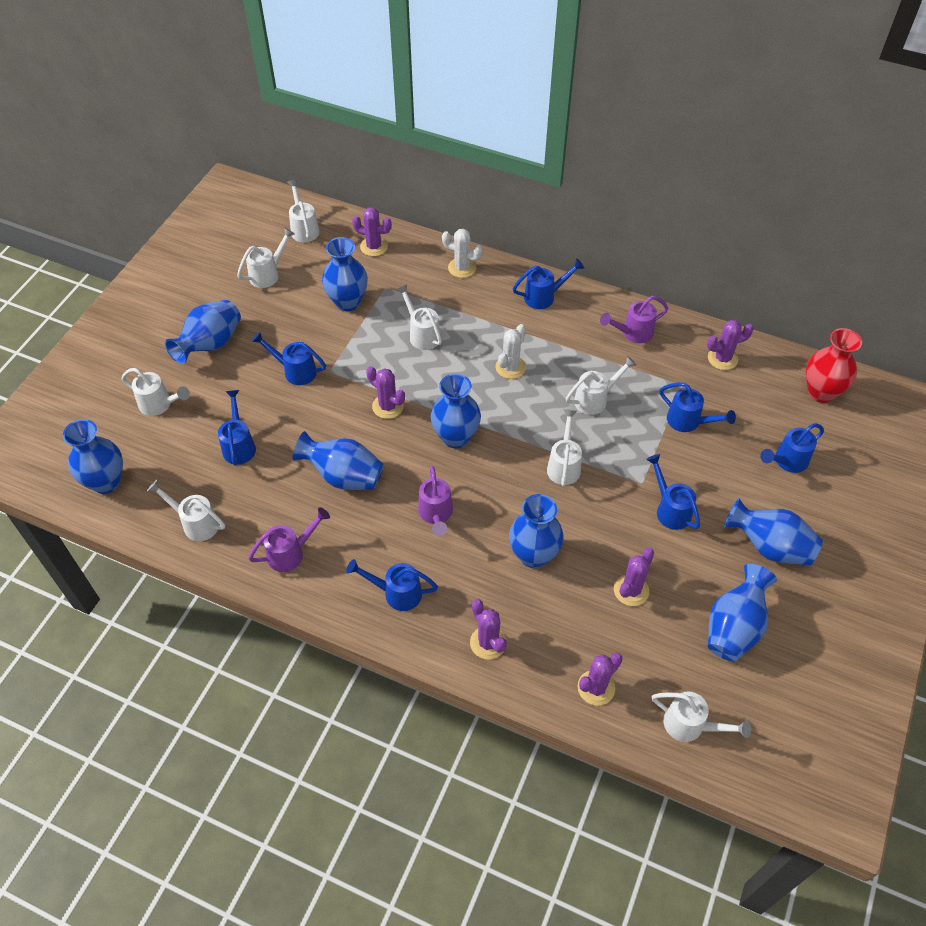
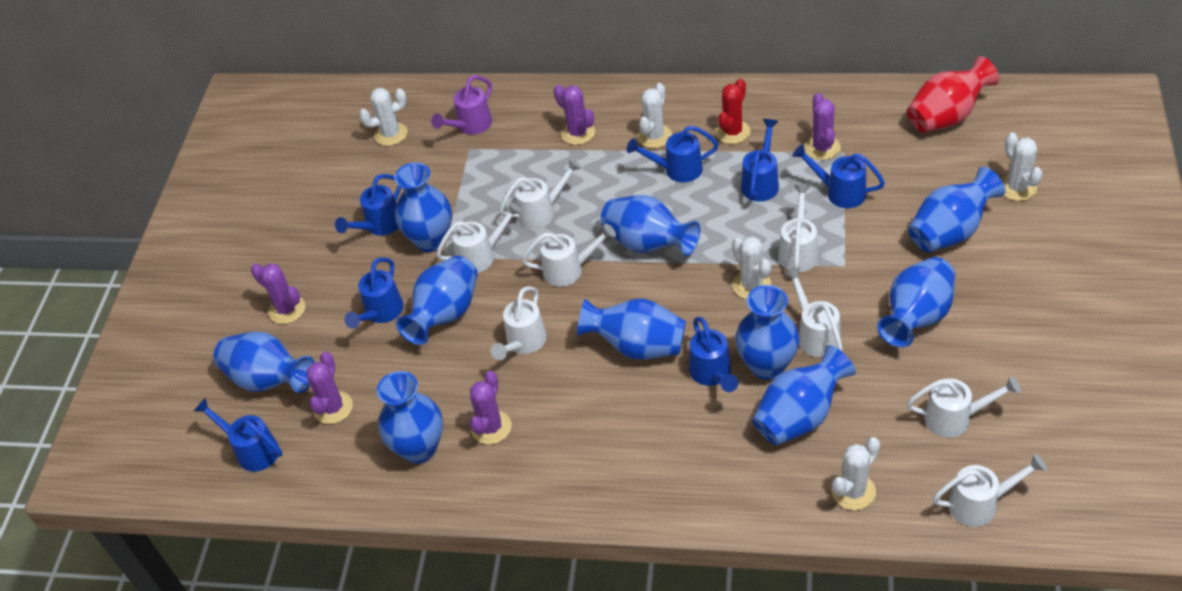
blue vase: 8 -> 10
purple cactus: 6 -> 5
purple watering can: 3 -> 1
red cactus: 0 -> 1
white cactus: 2 -> 5

